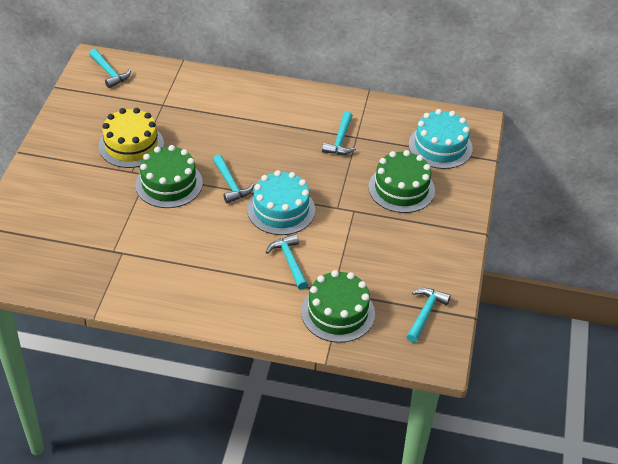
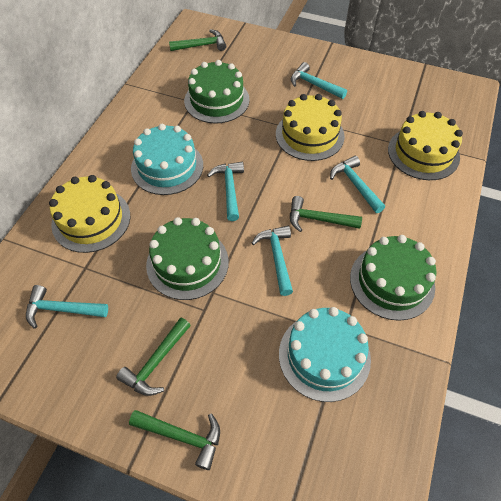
green hammer: 0 -> 4
yellow cake: 1 -> 3

